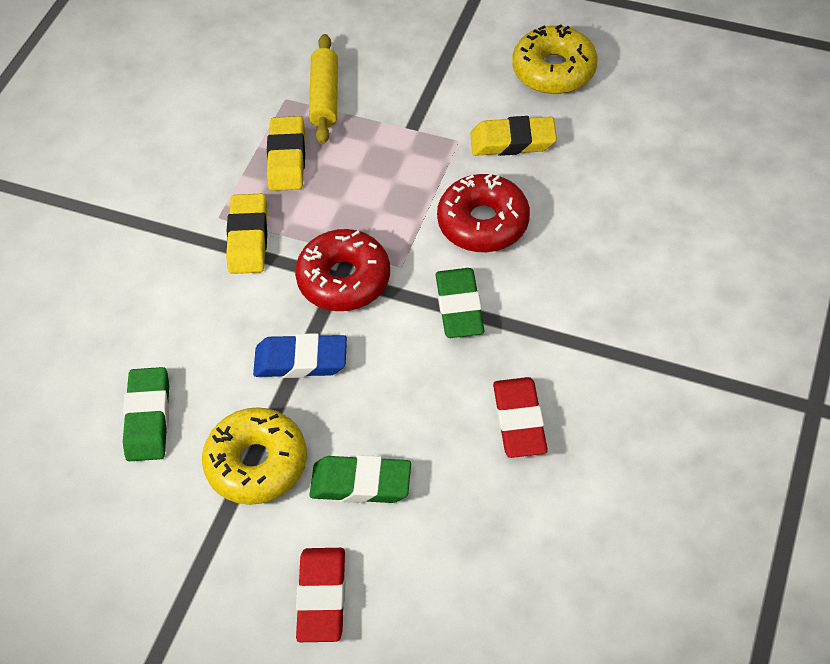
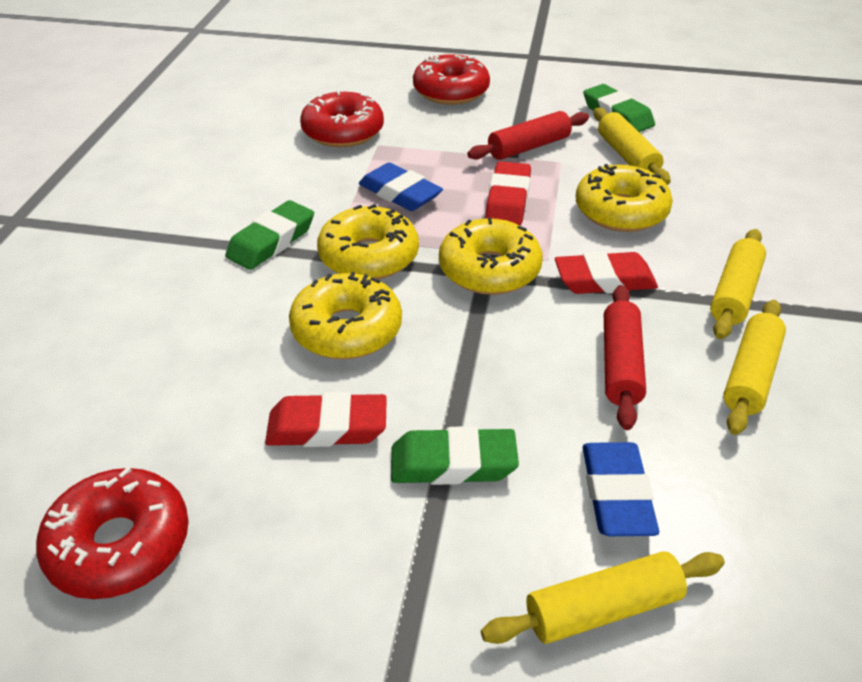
blue eraser: 1 -> 2
red donut: 2 -> 3
red eraser: 2 -> 3
red rolling pin: 0 -> 2
yellow donut: 2 -> 4
yellow eraser: 3 -> 0
yellow rolling pin: 1 -> 4

